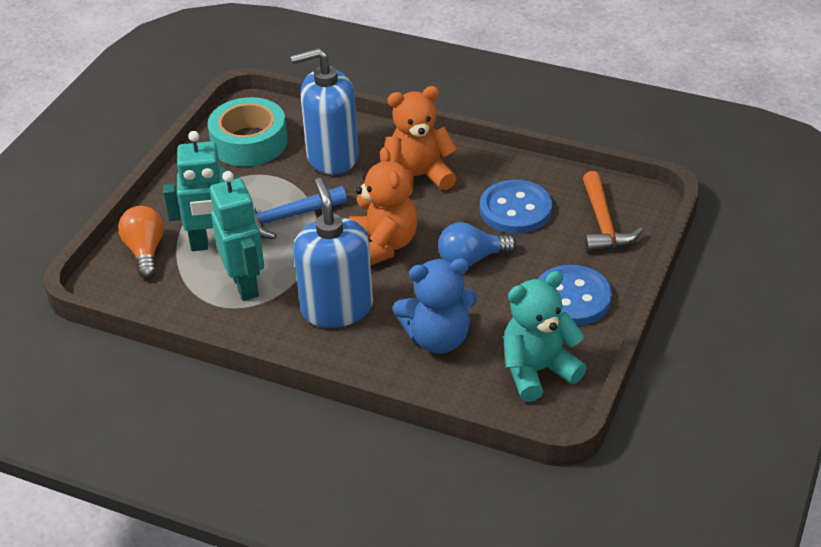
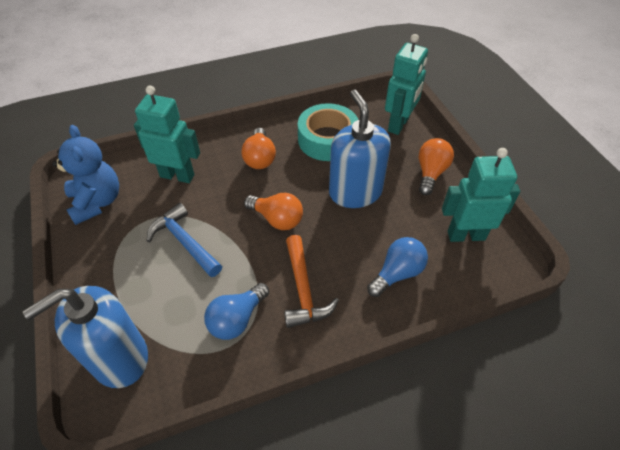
blue button: 2 -> 0
blue light bulb: 1 -> 2
orange light bulb: 1 -> 3
orange teddy bear: 2 -> 0
turquoise robot: 2 -> 3
turquoise teddy bear: 1 -> 0

